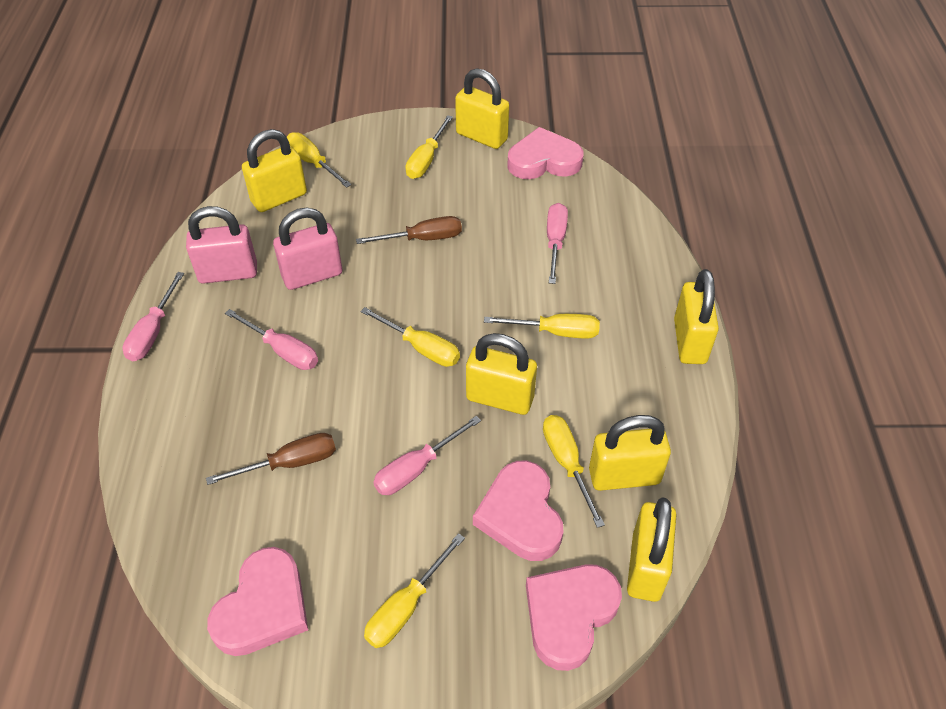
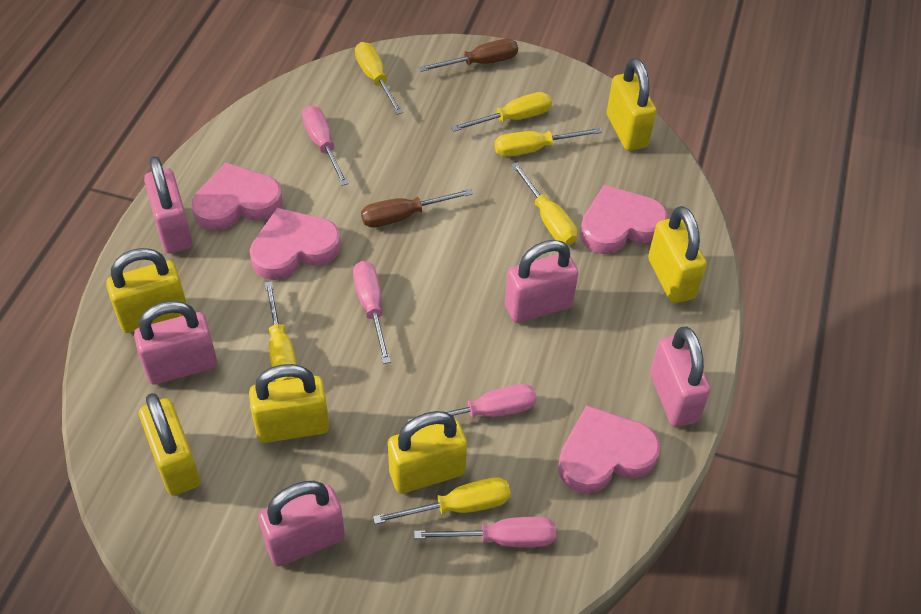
pink padlock: 2 -> 5

